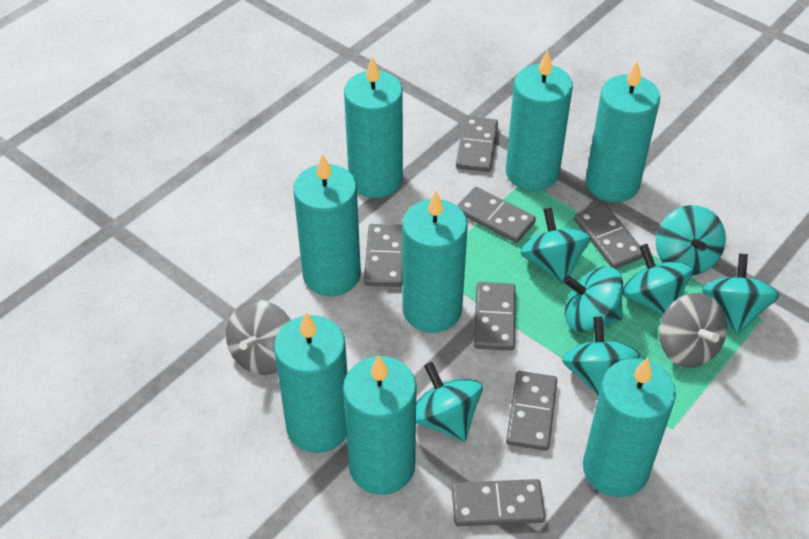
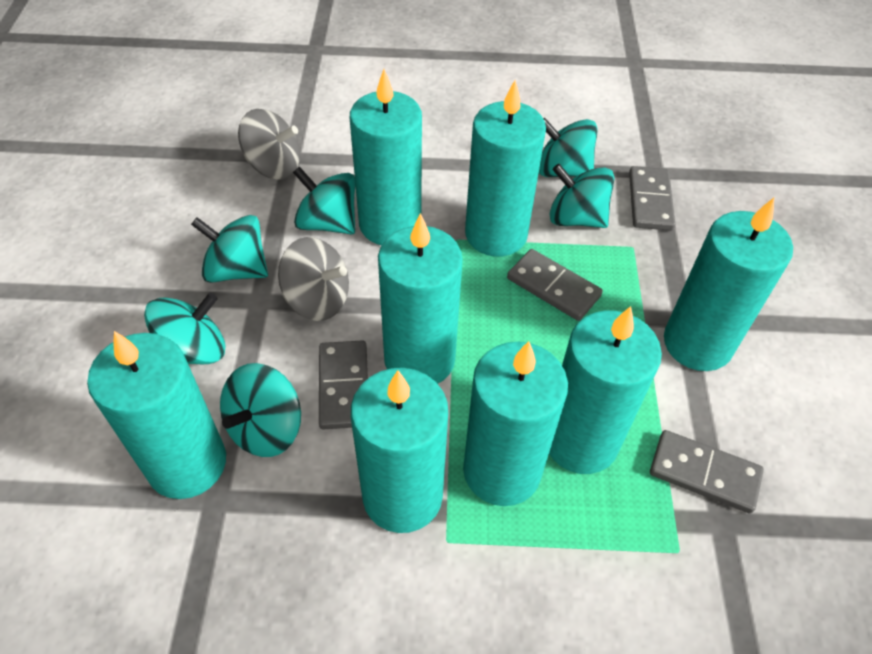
grey domino: 7 -> 4
turquoise spinning top: 7 -> 6

